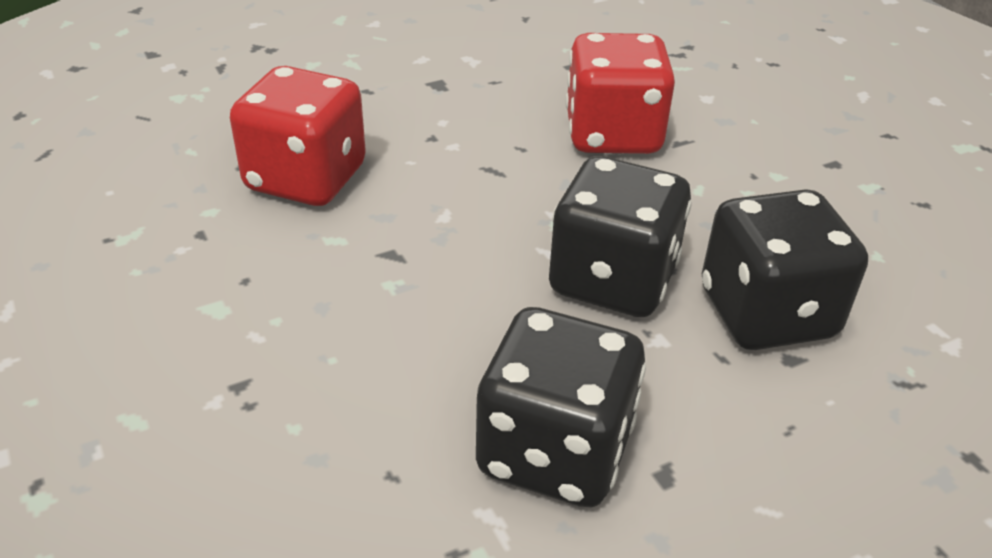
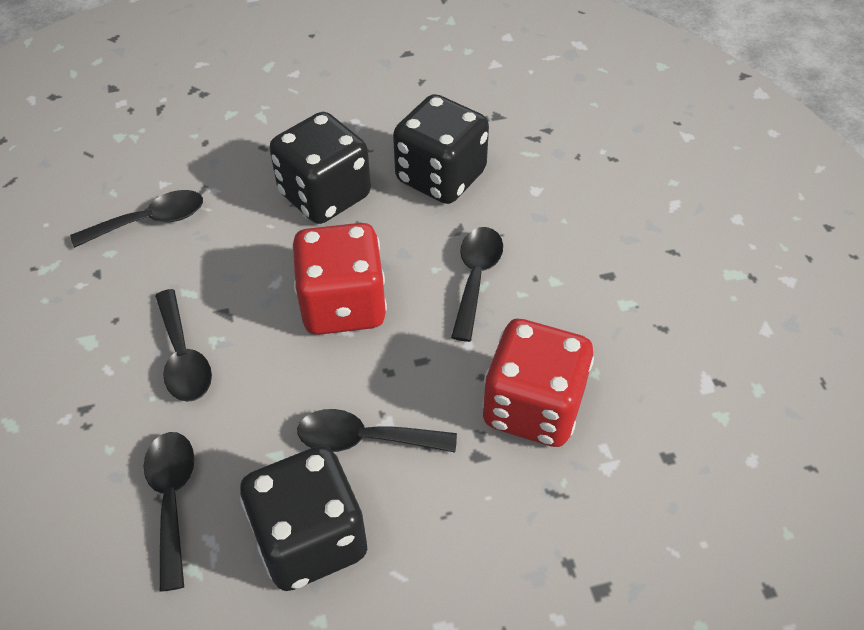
black spoon: 0 -> 5

